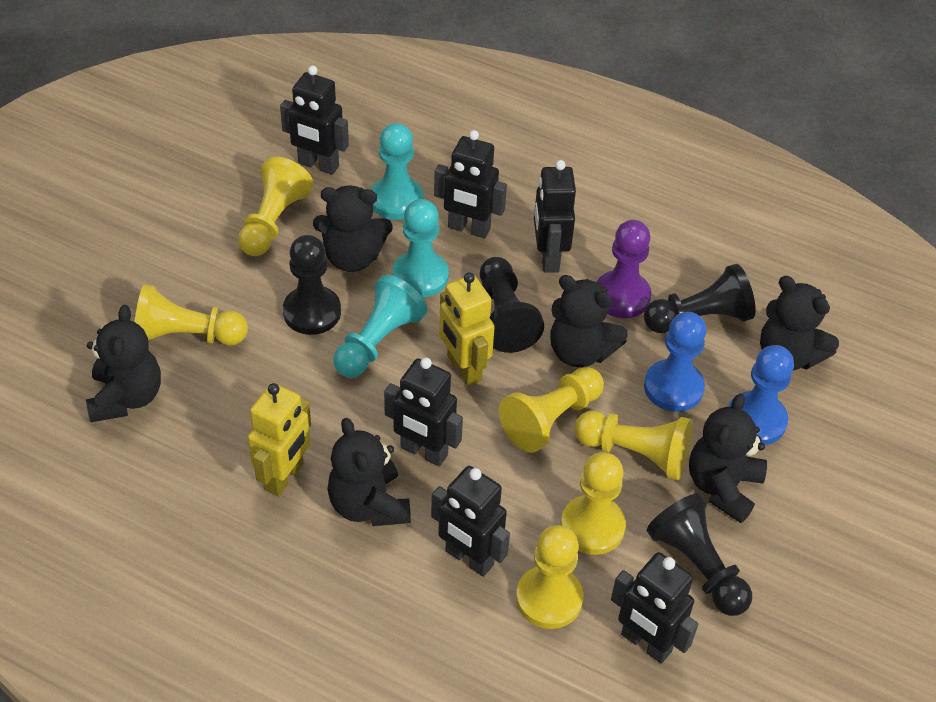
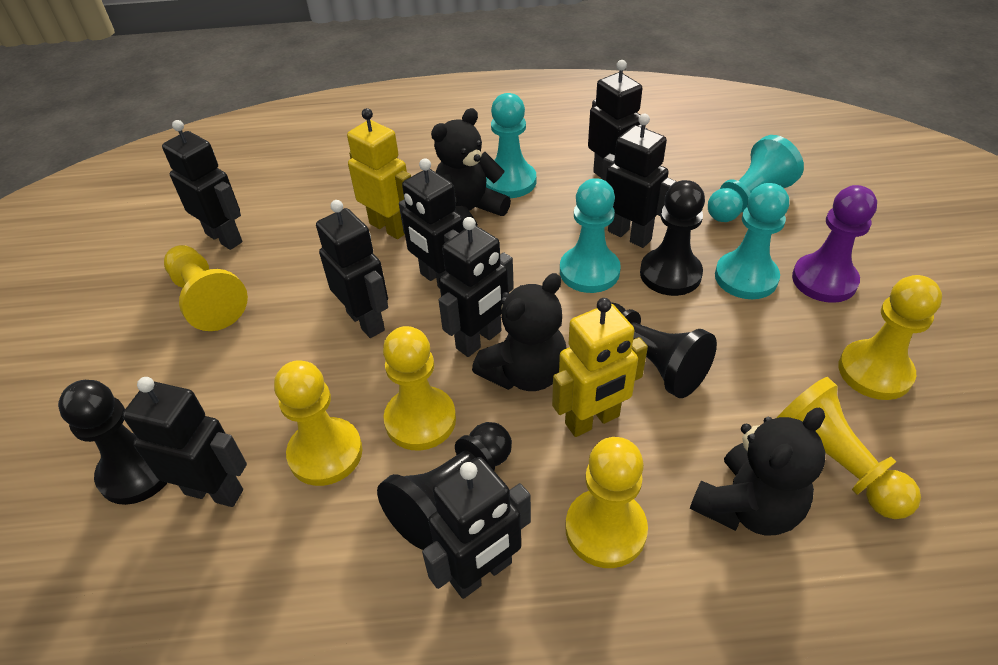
black robot: 6 -> 8
black teddy bear: 6 -> 3
blue pawn: 2 -> 0
turquoise pawn: 3 -> 4

